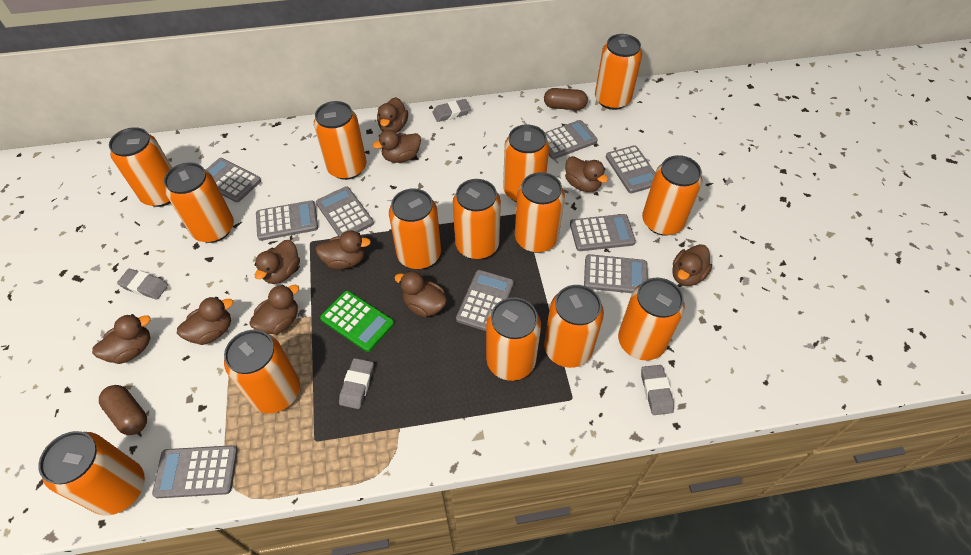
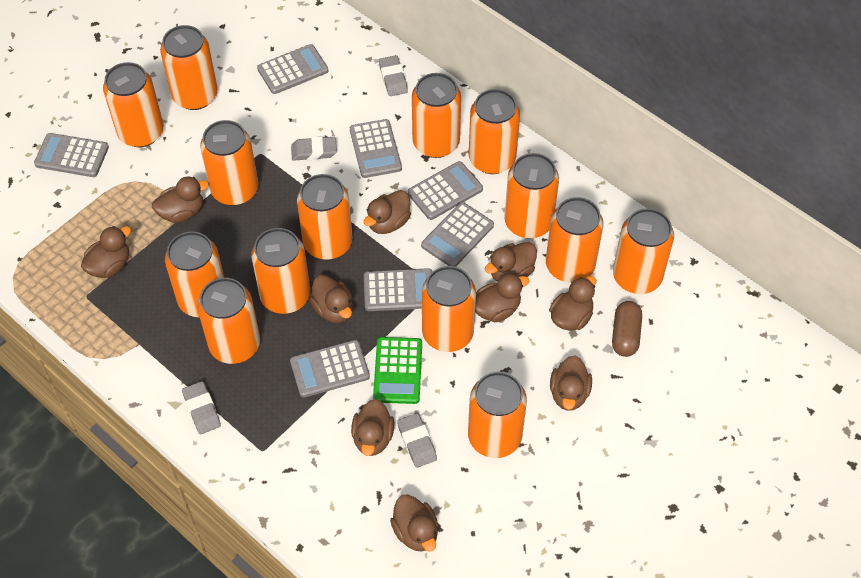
brown capsule: 2 -> 1
grey calculator: 9 -> 7

